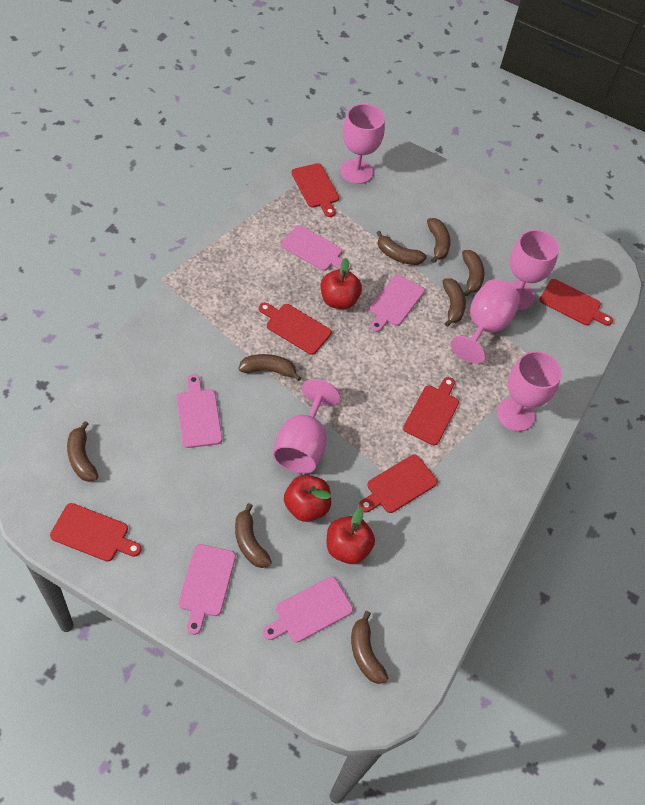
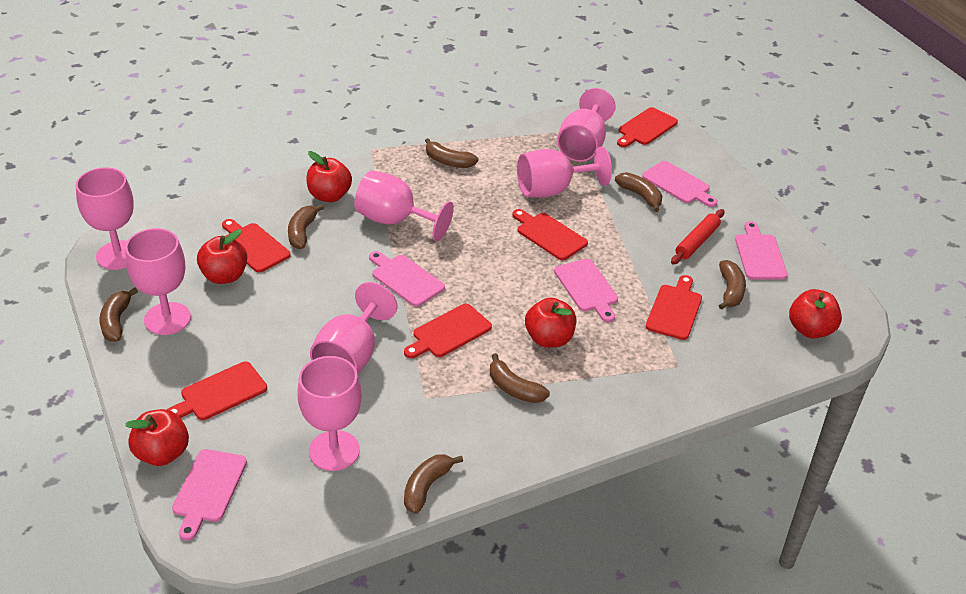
brown banana: 8 -> 7
pink goblet: 5 -> 7
red apple: 3 -> 5
red rolling pin: 0 -> 1

